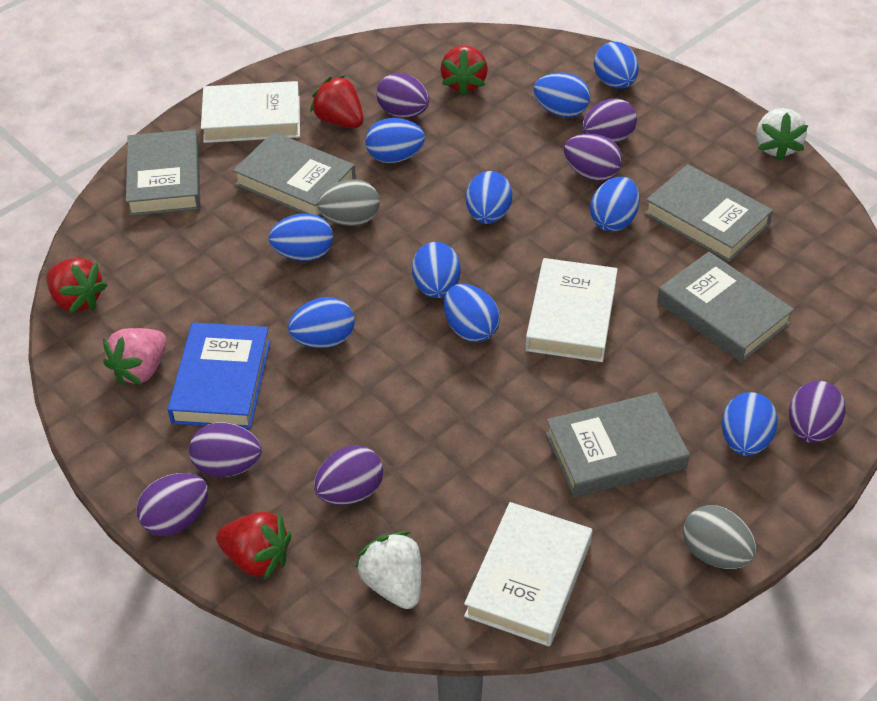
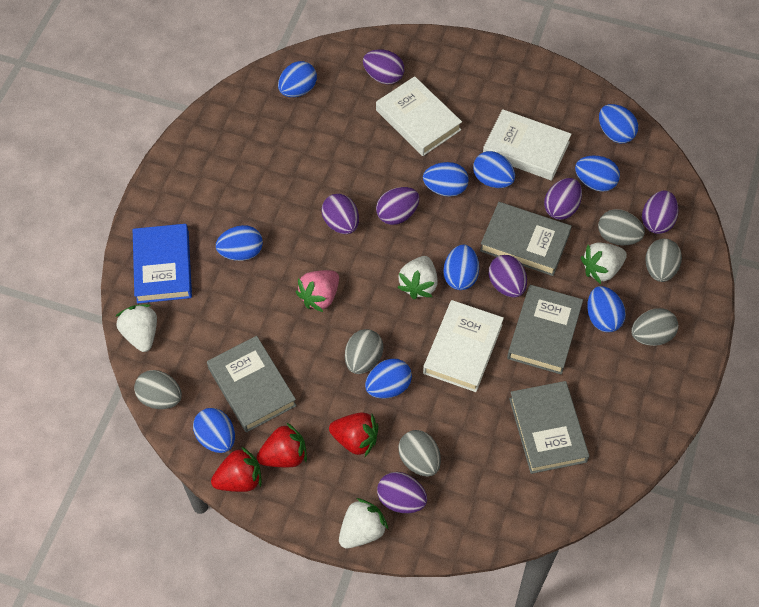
grey book: 5 -> 4
grey egg: 2 -> 6
red strawberry: 4 -> 3
white strawberry: 2 -> 4

